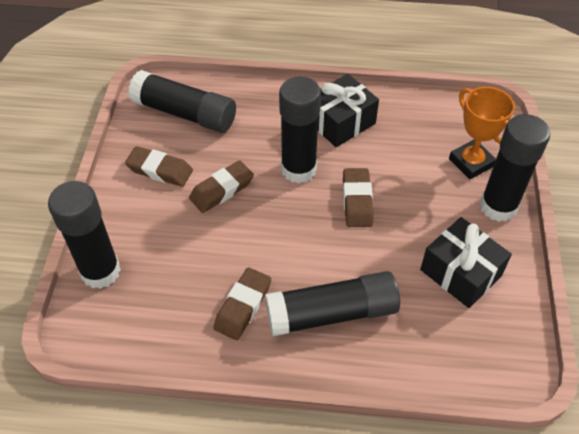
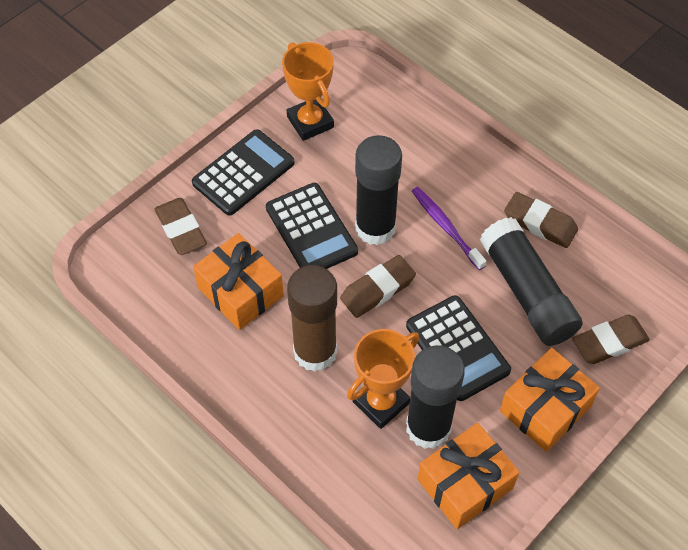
black calculator: 0 -> 3
black gift: 2 -> 0
black glue stick: 5 -> 3
brown glue stick: 0 -> 1
orange gift: 0 -> 3
orange trophy: 1 -> 2
purple toothbrush: 0 -> 1

